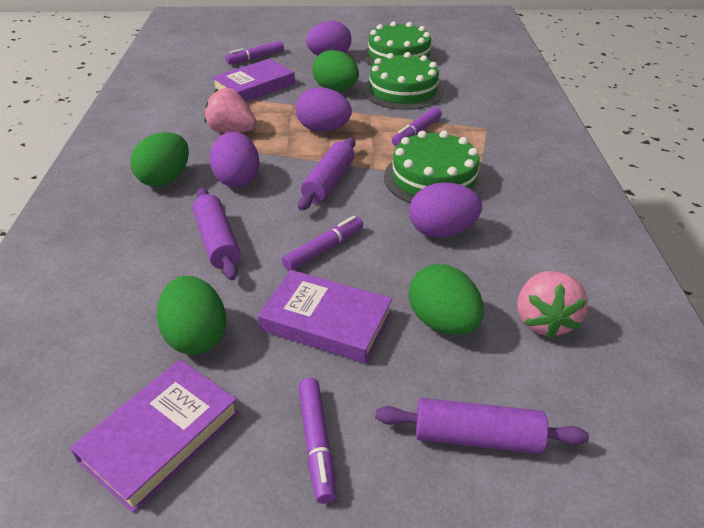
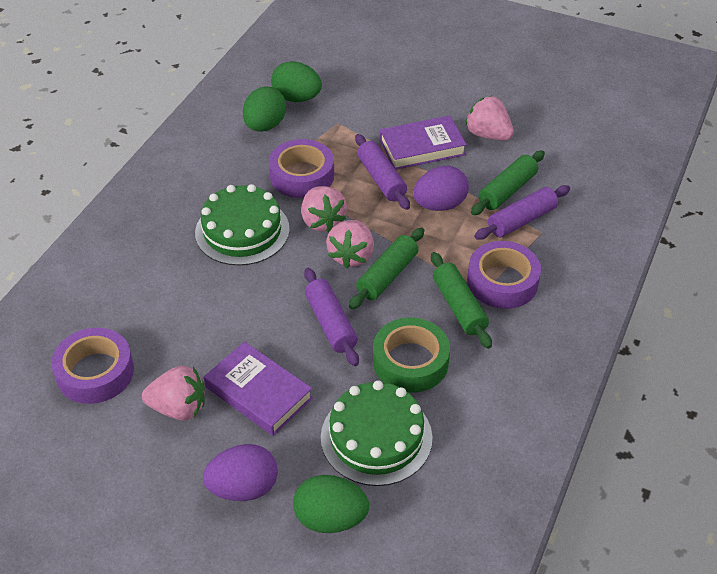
green cake: 3 -> 2
green egg: 4 -> 3
green rolling pin: 0 -> 3
green tape: 0 -> 1
pink strawberry: 2 -> 4
purple book: 3 -> 2
purple egg: 4 -> 2
purple marker: 4 -> 0
purple tape: 0 -> 3

